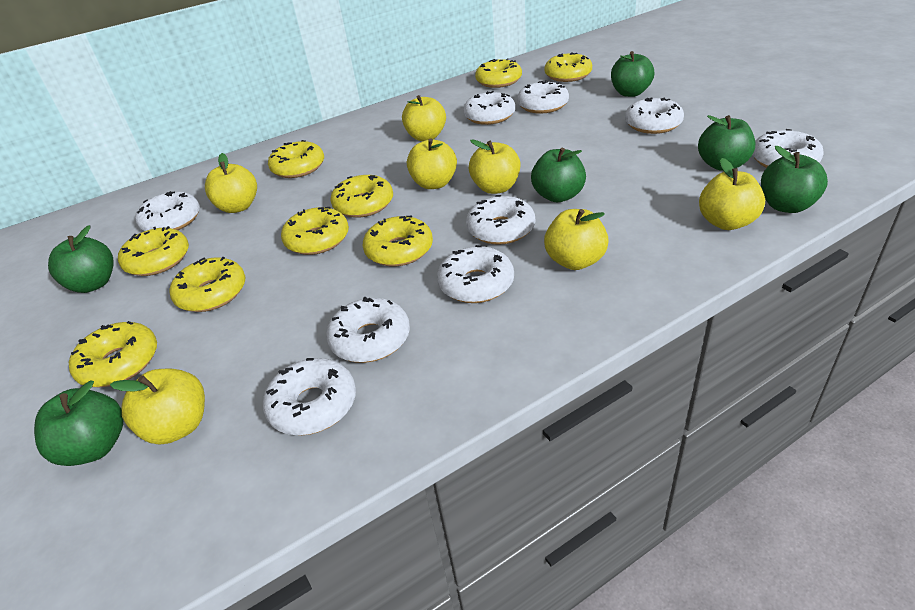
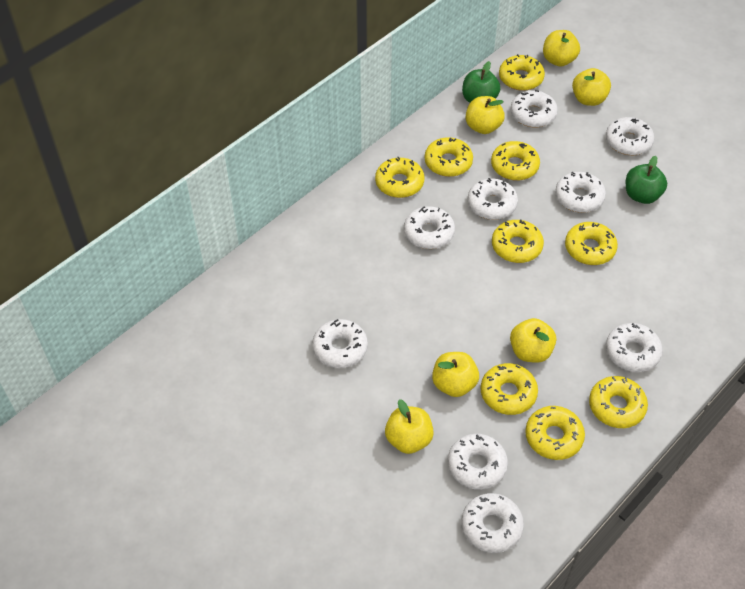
green apple: 6 -> 2
yellow apple: 7 -> 6

